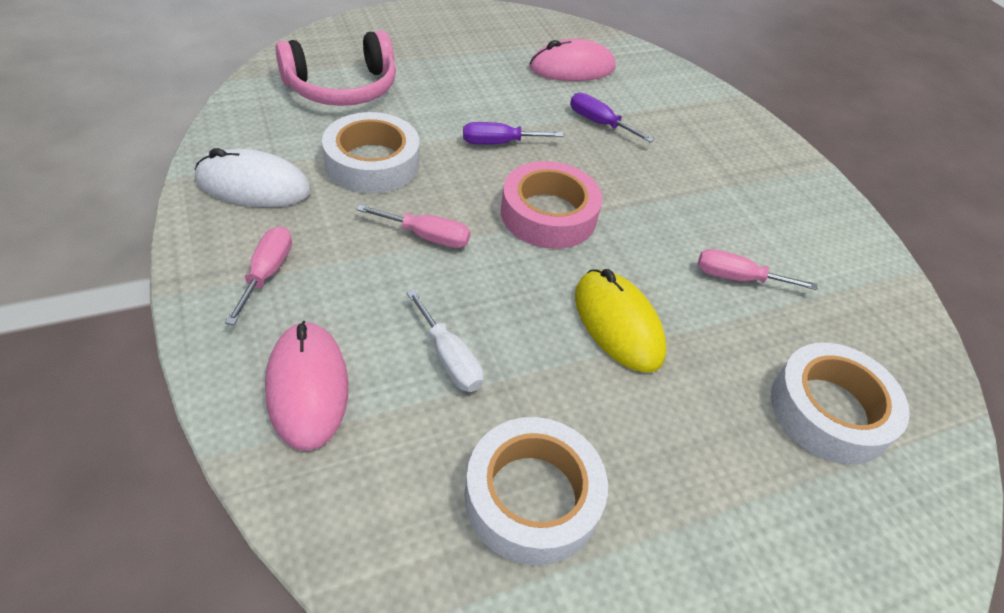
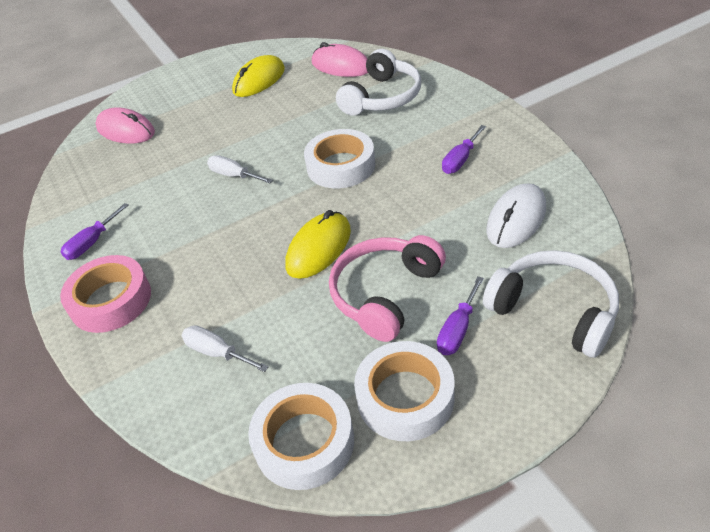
pink screwdriver: 3 -> 0
purple screwdriver: 2 -> 3
white headphones: 0 -> 2
white screwdriver: 1 -> 2
yellow mouse: 1 -> 2

